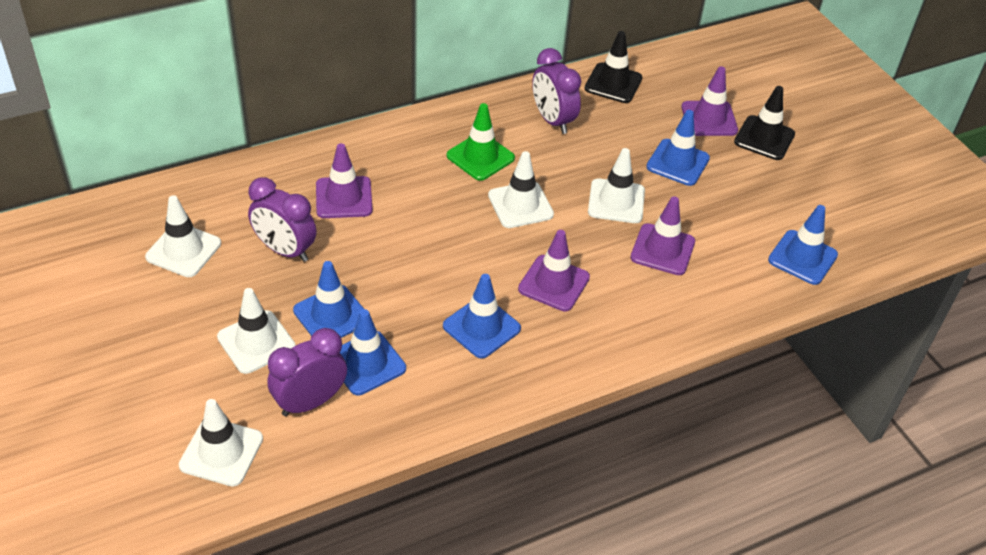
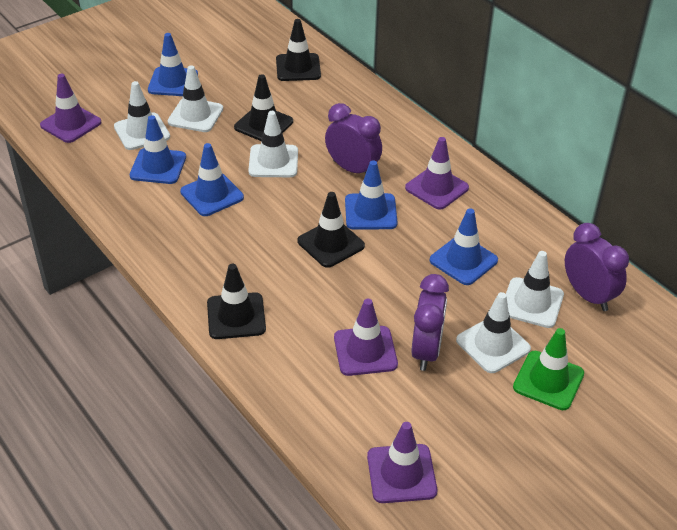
black traffic cone: 2 -> 4

